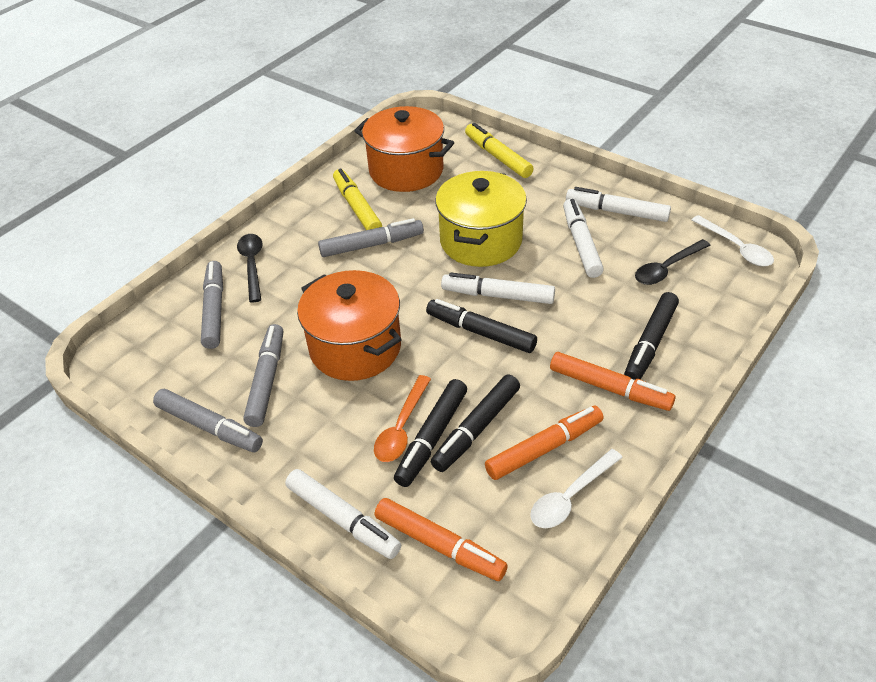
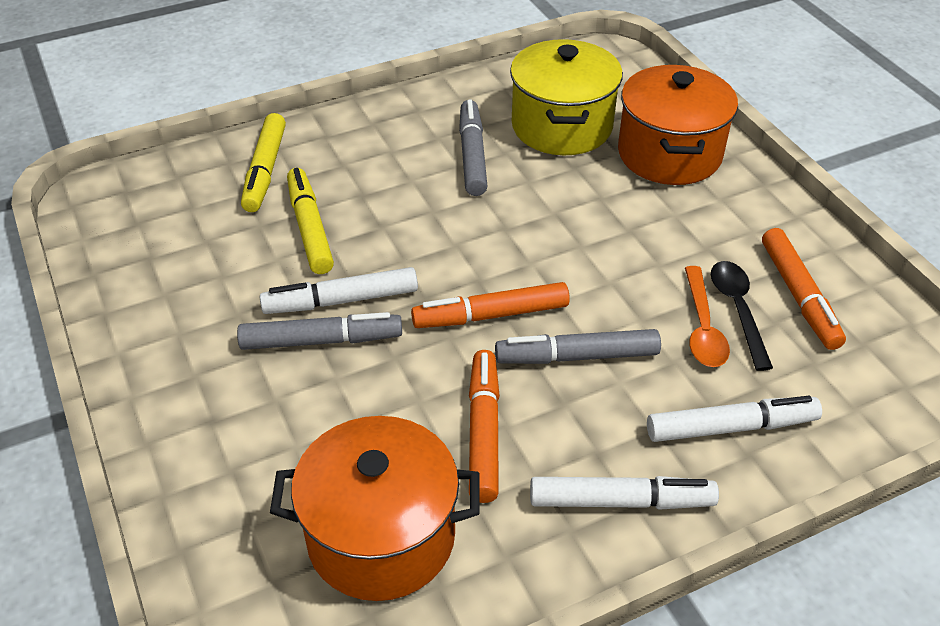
black marker: 4 -> 0
black spoon: 2 -> 1
grey marker: 4 -> 3
white marker: 4 -> 3
white spoon: 2 -> 0

